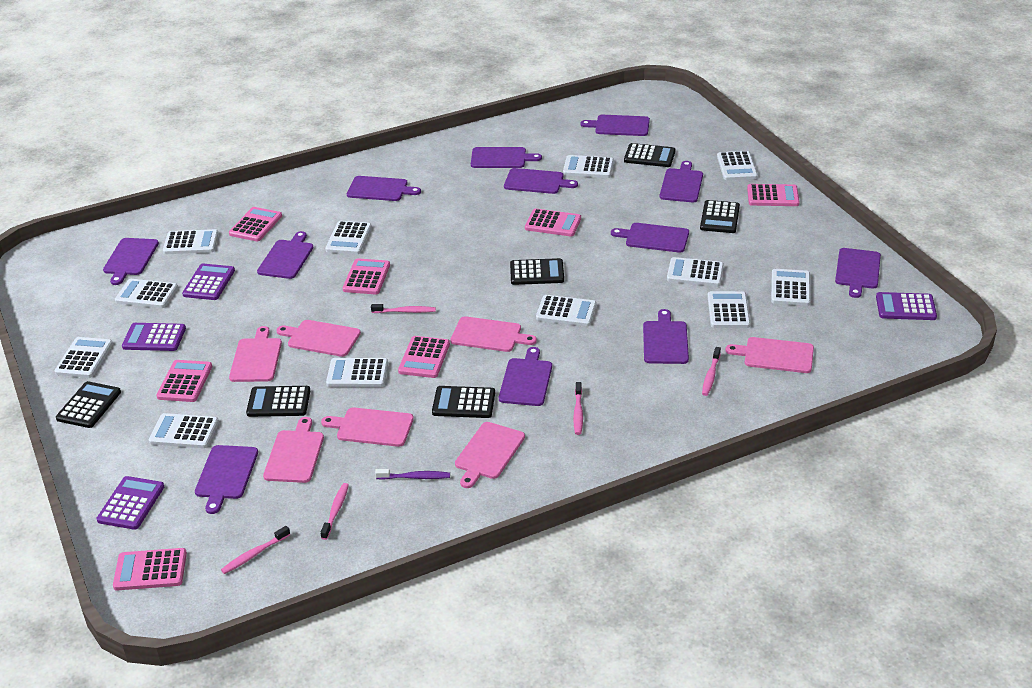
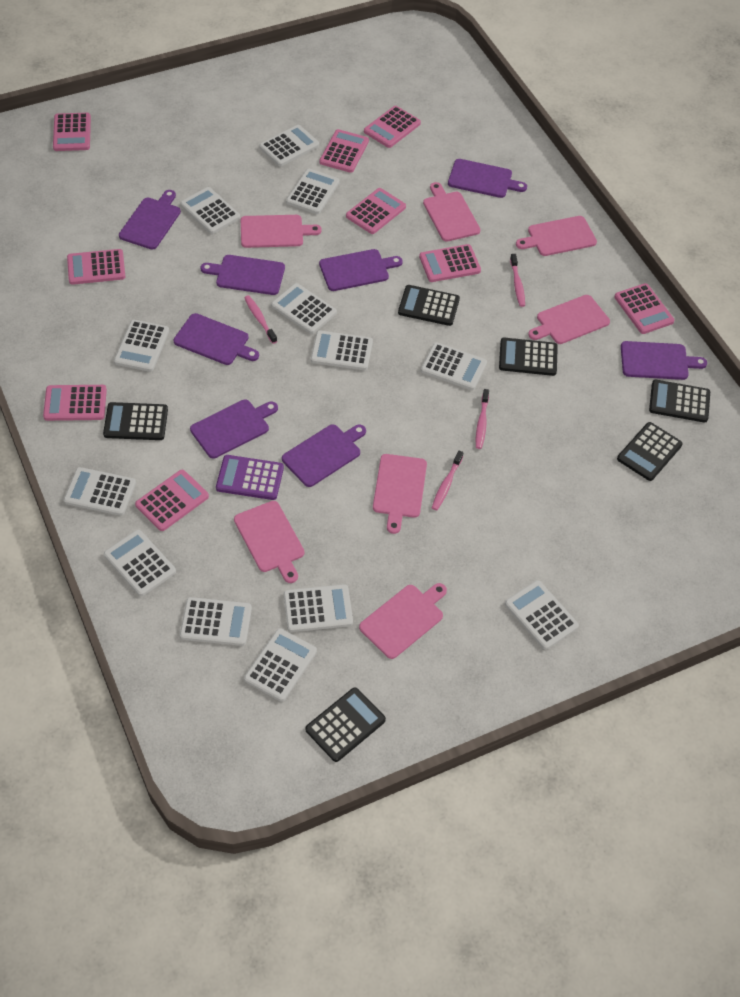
pink calculator: 7 -> 9
pink toothbrush: 5 -> 4
purple calculator: 4 -> 1
purple cutting board: 12 -> 8
purple toothbrush: 1 -> 0
white calculator: 12 -> 13

